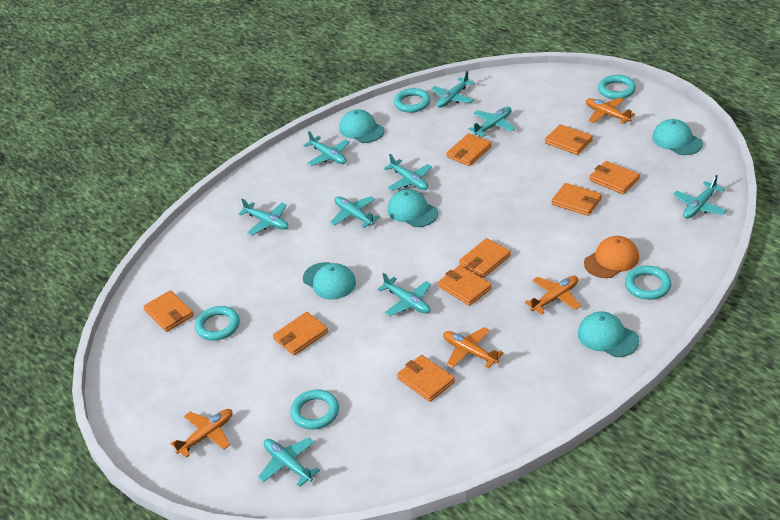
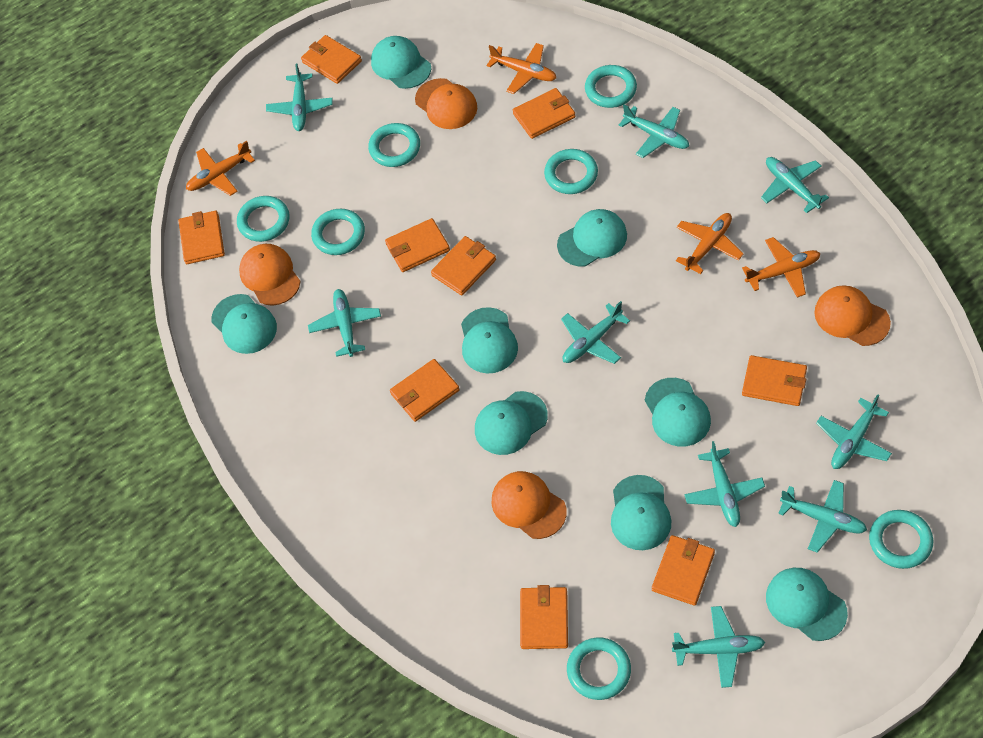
orange cap: 1 -> 4
turquoise cap: 5 -> 8
turquoise ring: 5 -> 7

